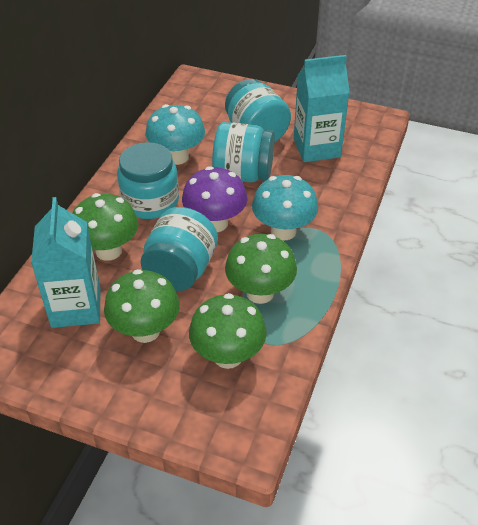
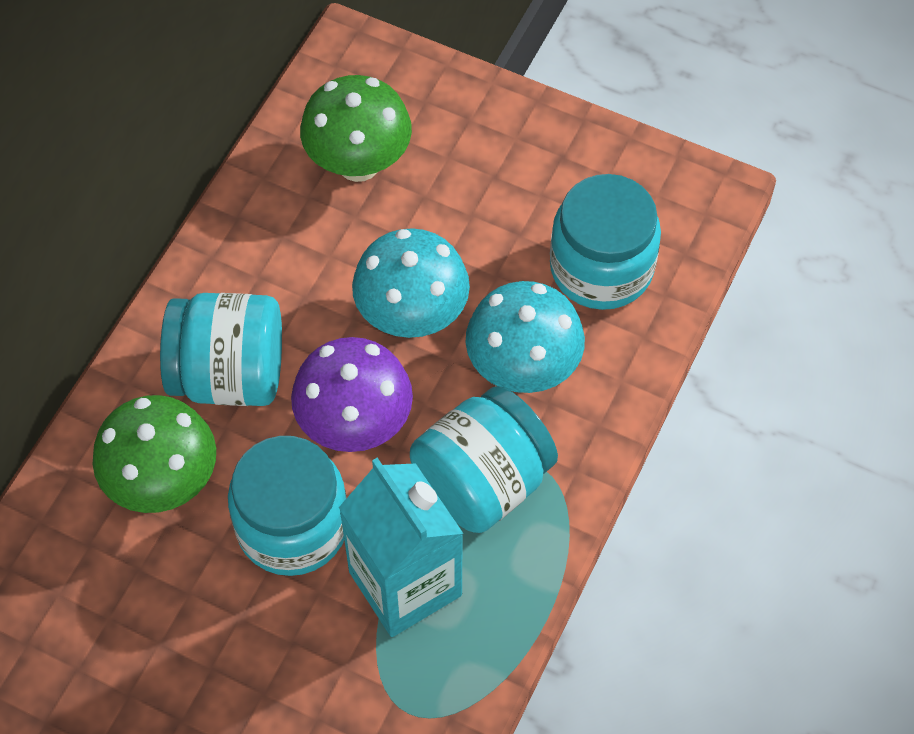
green mushroom: 4 -> 2
turquoise carton: 2 -> 1

